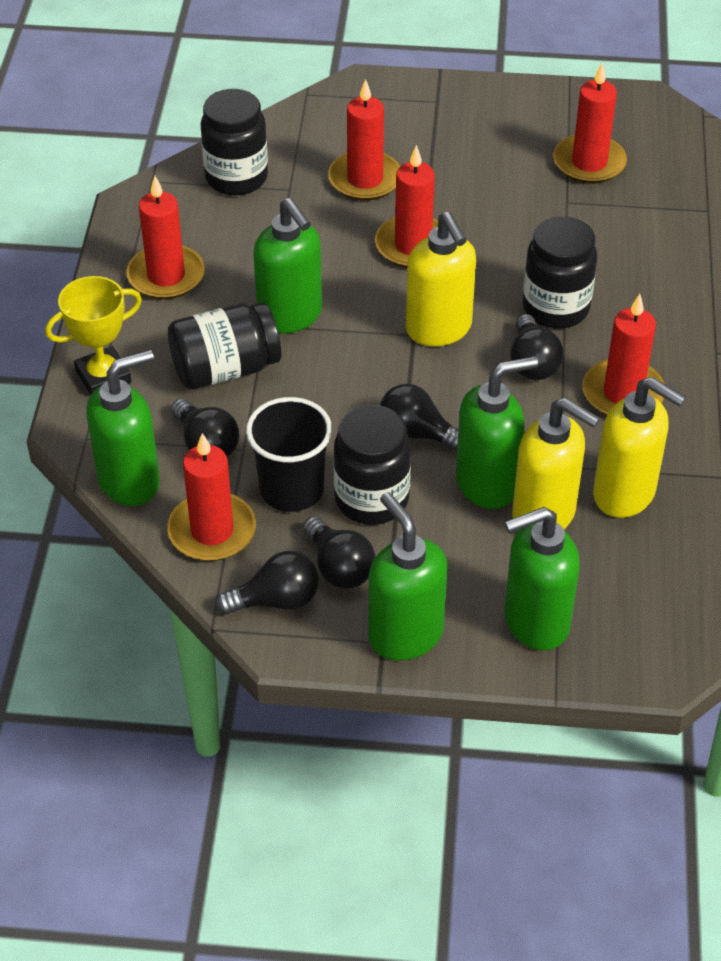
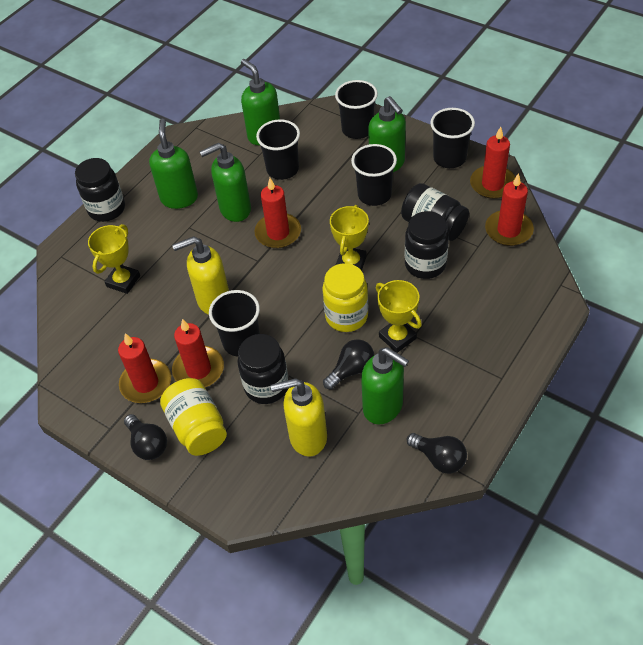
black cup: 1 -> 5
black light bulb: 5 -> 3
red candle: 6 -> 5
yellow jar: 0 -> 2
yellow soap dispenser: 3 -> 2
yellow trophy: 1 -> 3

